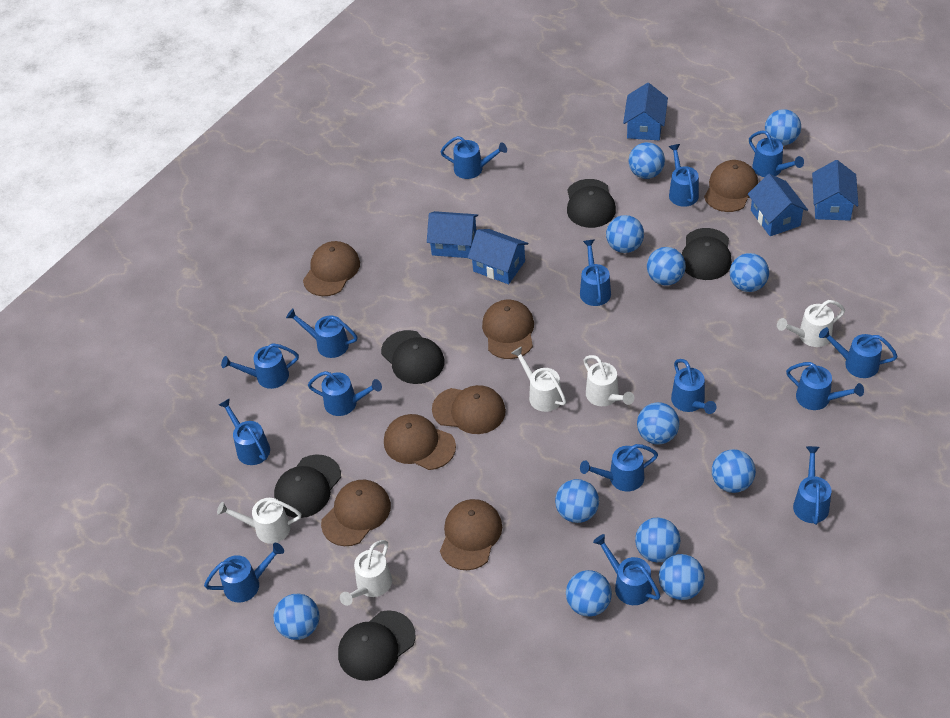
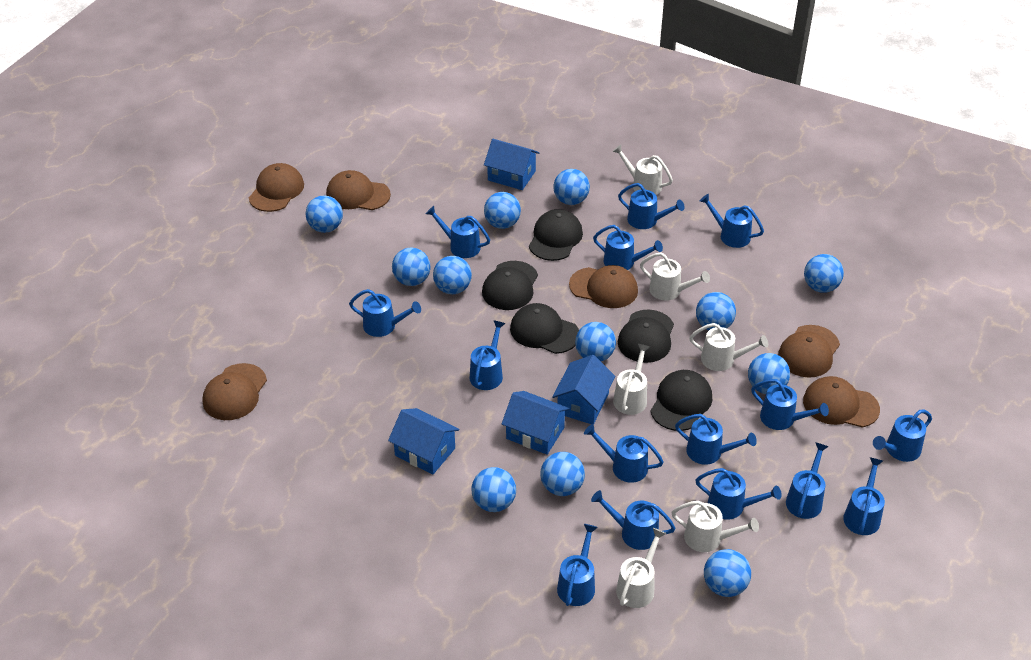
blue house: 5 -> 4
brown cap: 7 -> 6
white watering can: 5 -> 6

